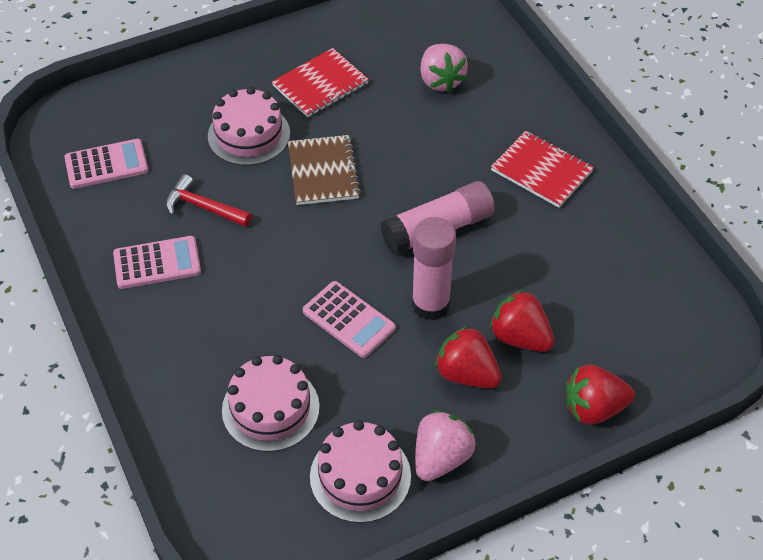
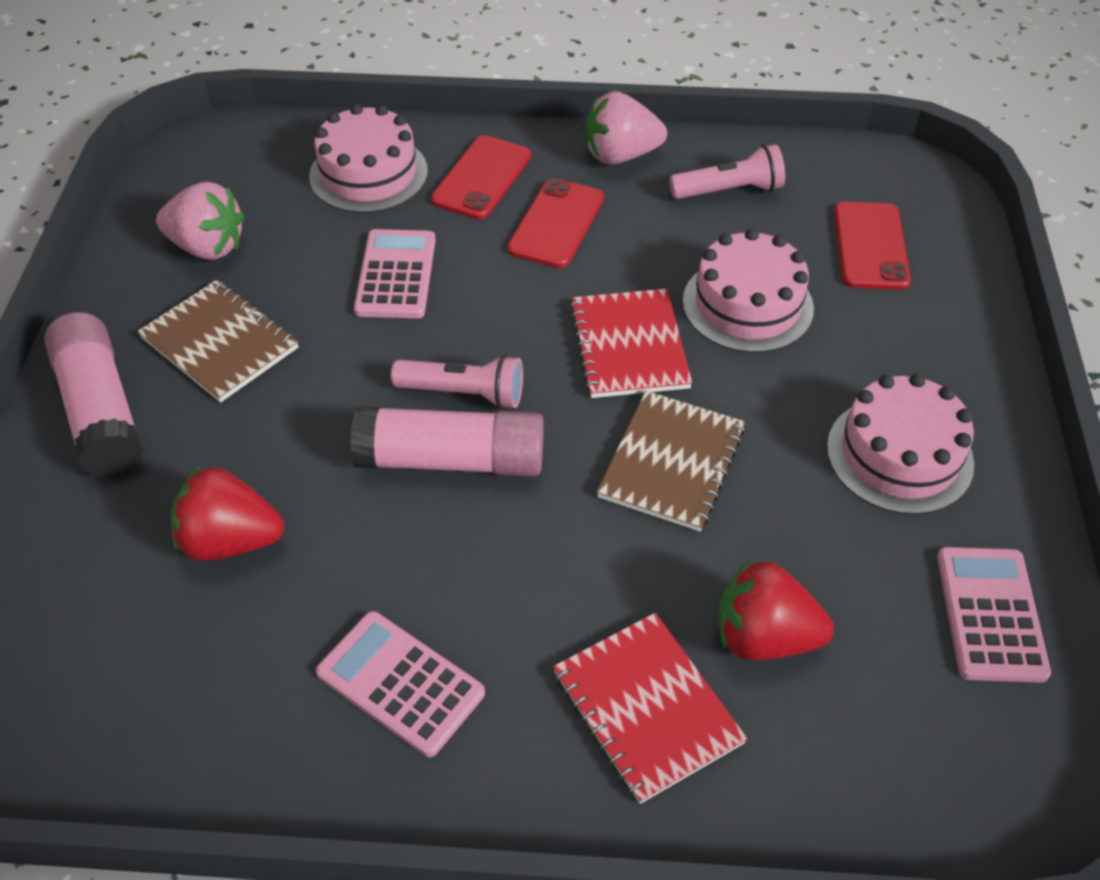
brown notebook: 1 -> 2
pink flashlight: 0 -> 2
red hammer: 1 -> 0
red phone: 0 -> 3
red strawberry: 3 -> 2

